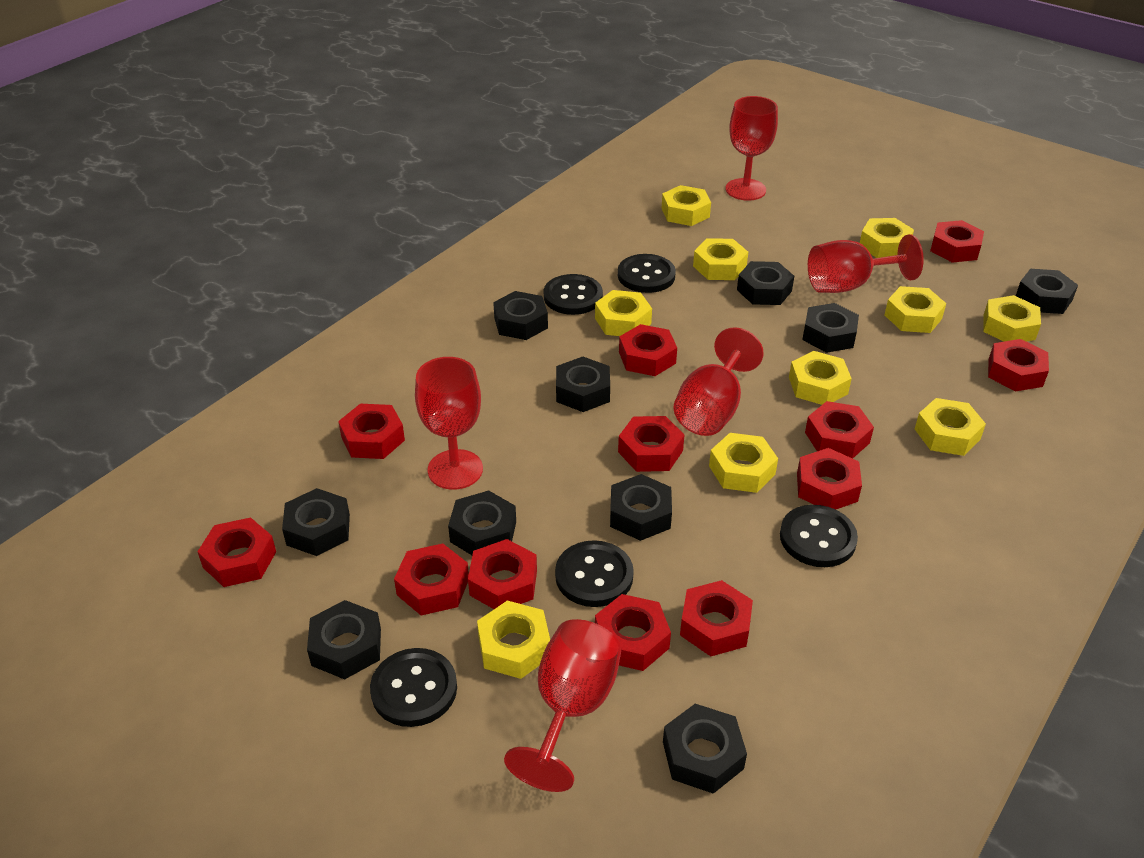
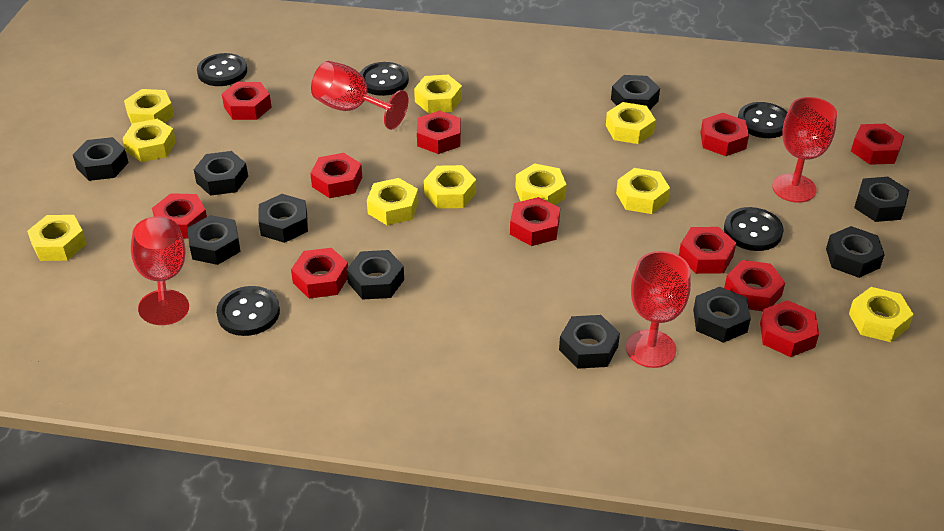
red goblet: 5 -> 4
red nut: 12 -> 11

